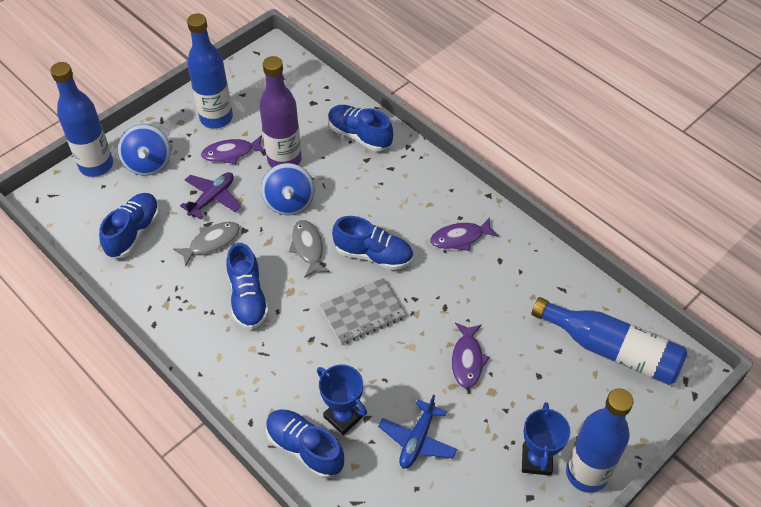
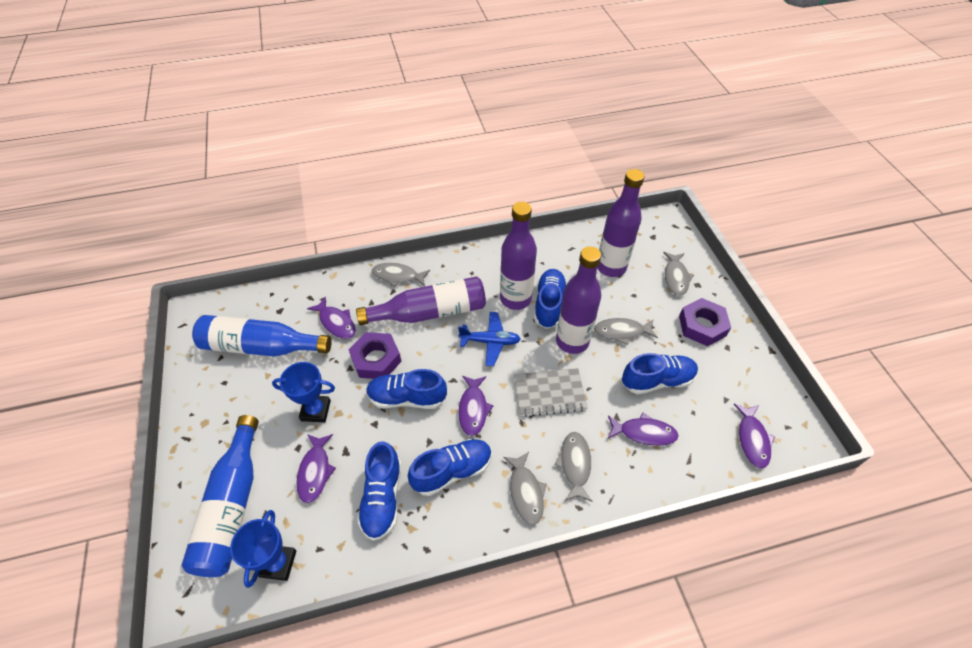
blue bottle: 4 -> 2
blue spinning top: 2 -> 0
grey fish: 2 -> 5
purple bottle: 1 -> 4
purple fish: 3 -> 5
purple nut: 0 -> 2
purple plane: 1 -> 0

